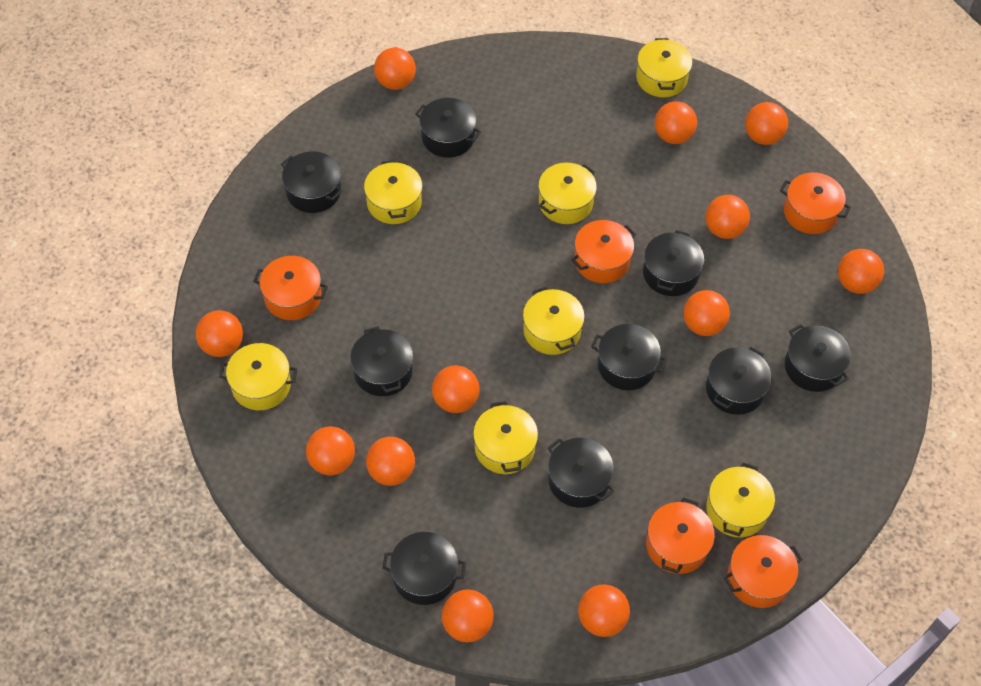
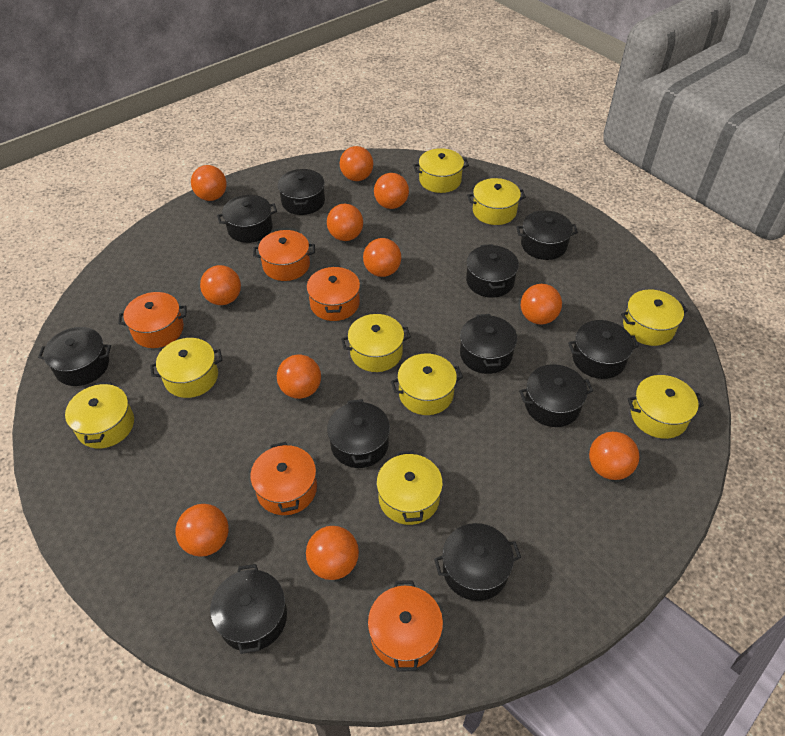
black pot: 9 -> 11
orange ball: 12 -> 11
yellow pot: 7 -> 9

